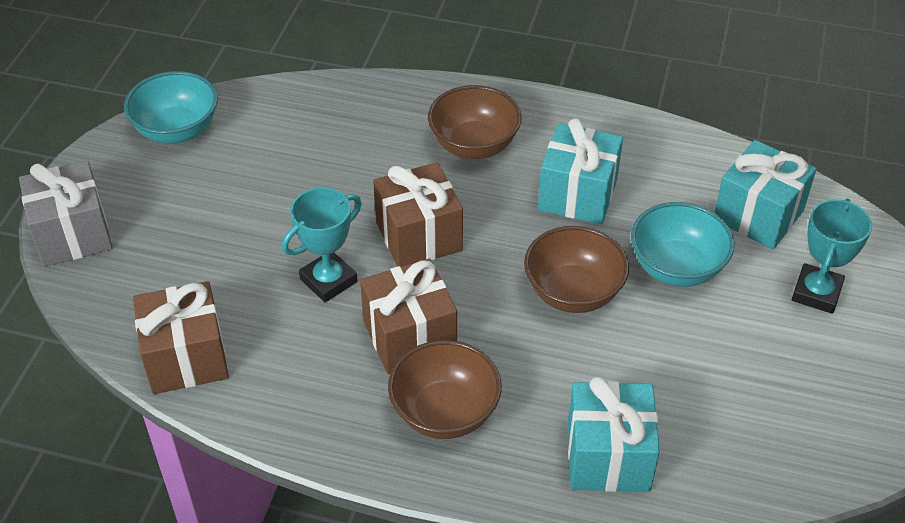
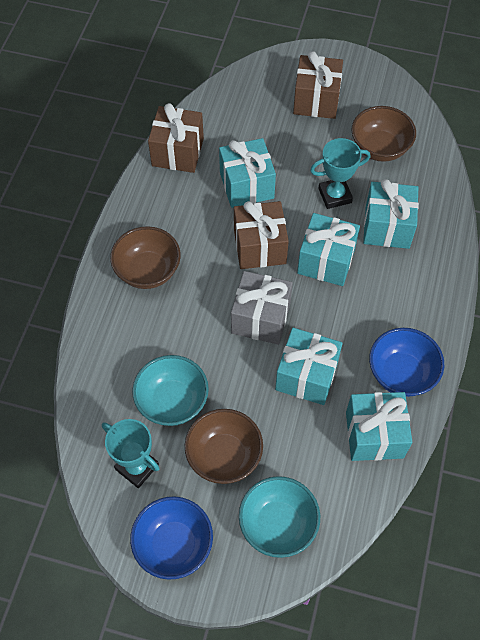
blue bowl: 0 -> 2
turquoise gift: 3 -> 5

